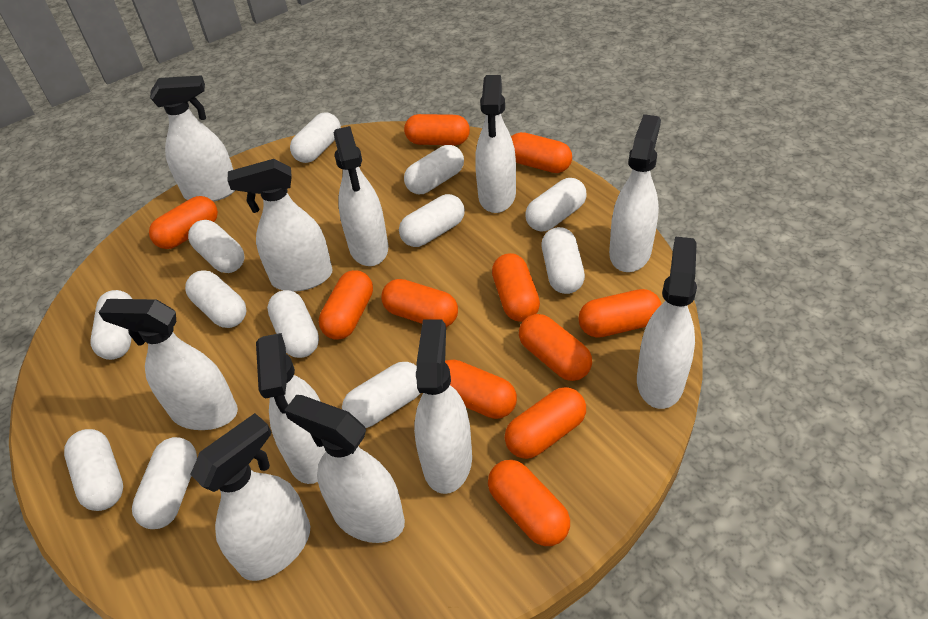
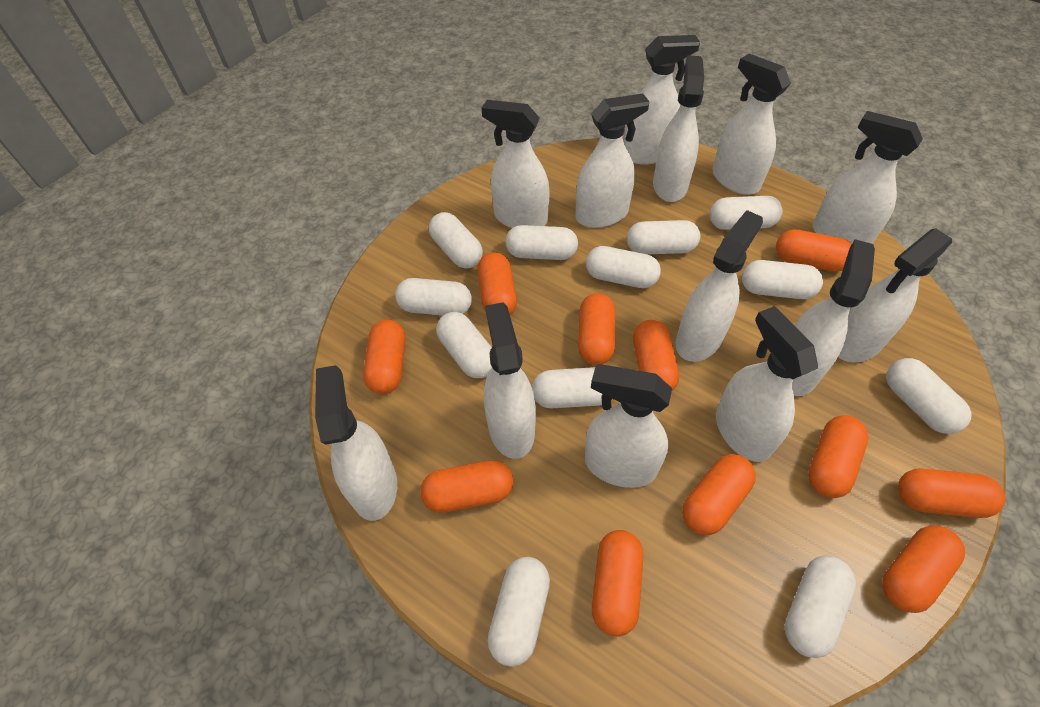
white spray bottle: 11 -> 13

